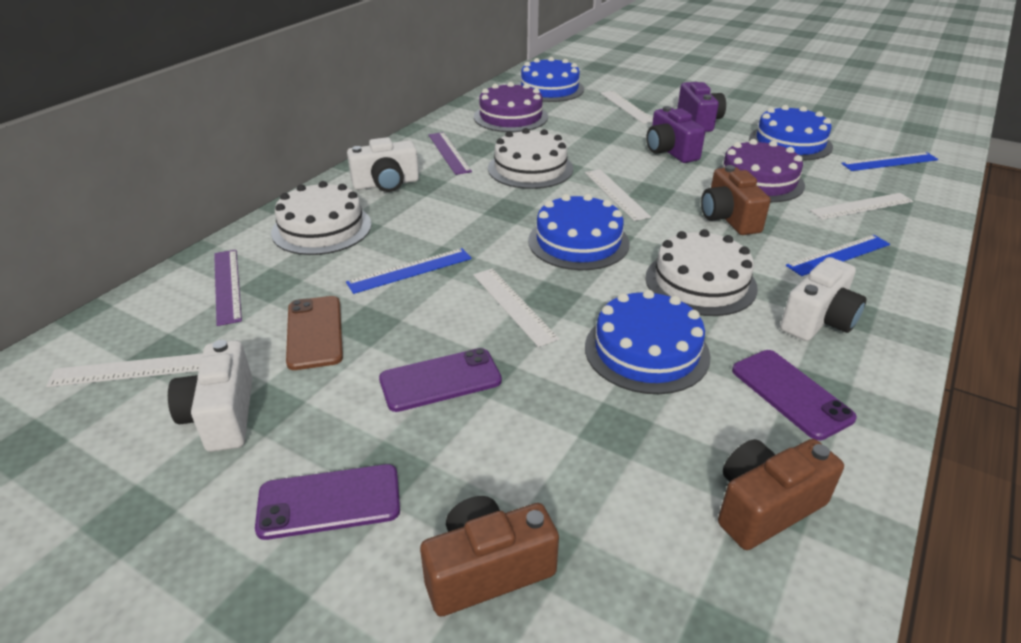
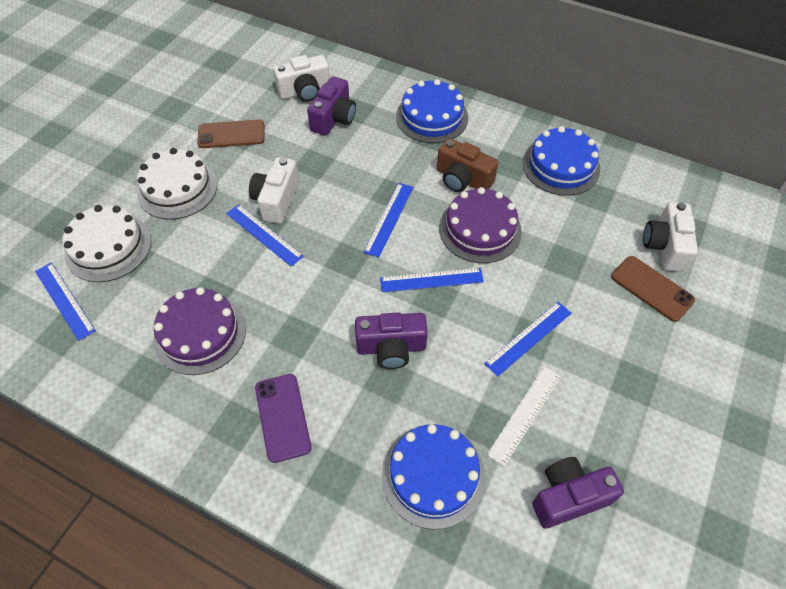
blue cake: 4 -> 3
blue ruler: 3 -> 5
brown camera: 3 -> 1
brown phone: 1 -> 2
purple camera: 2 -> 3
purple phone: 3 -> 1
purple ruler: 2 -> 0
white cake: 3 -> 2
white ruler: 5 -> 1

